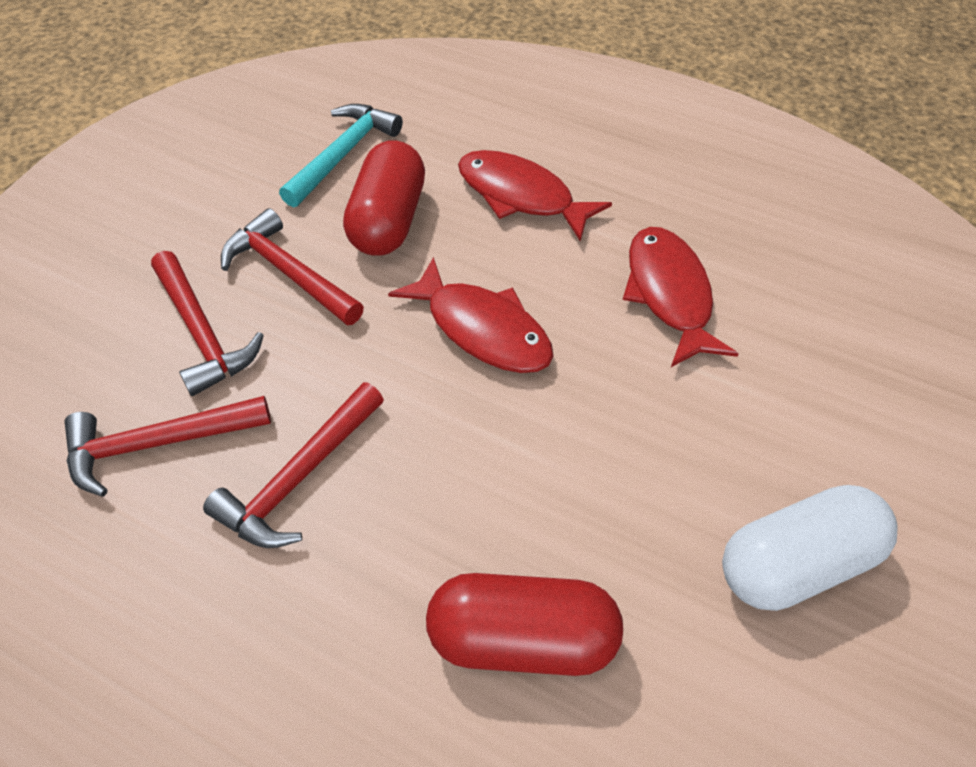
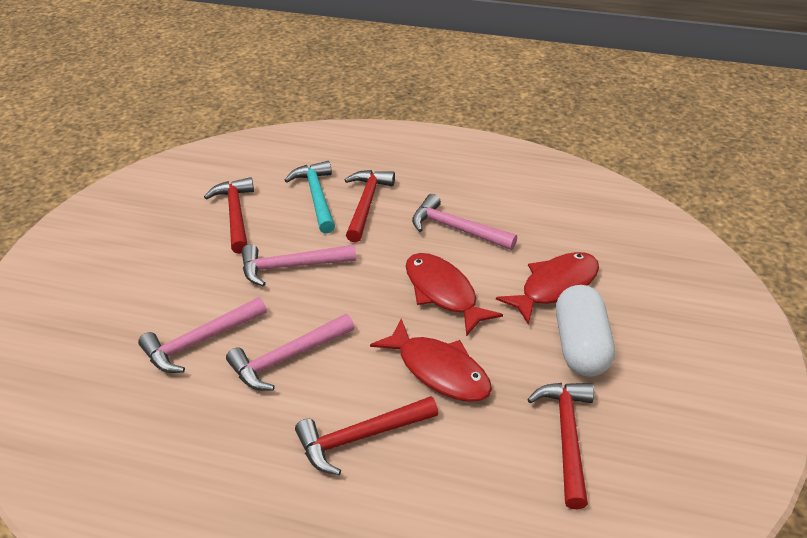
pink hammer: 0 -> 4
red capsule: 2 -> 0

